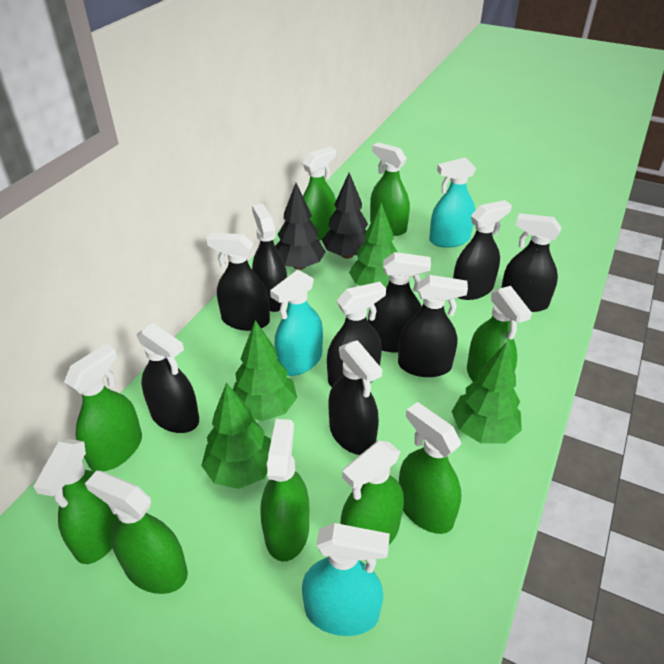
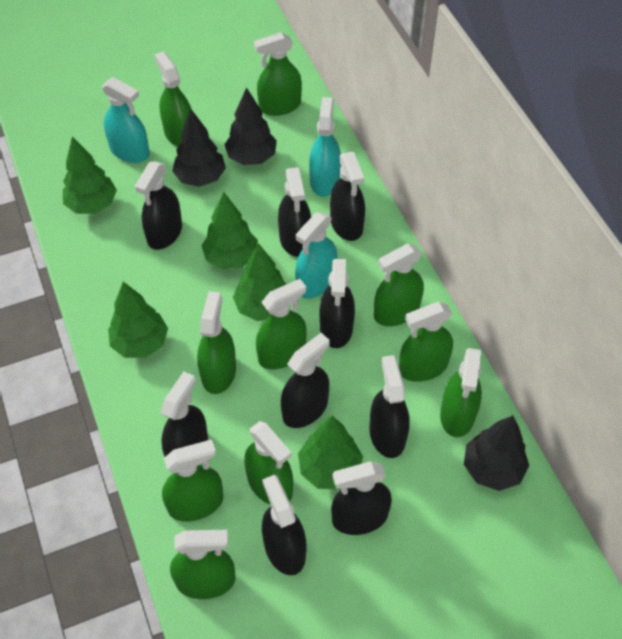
black tree: 2 -> 3
green spray bottle: 9 -> 10
green tree: 4 -> 5

